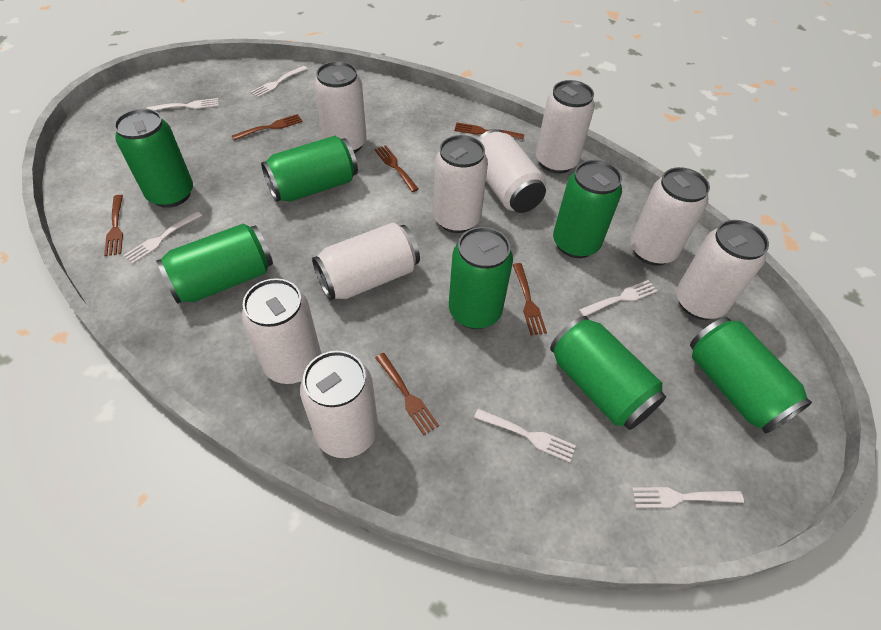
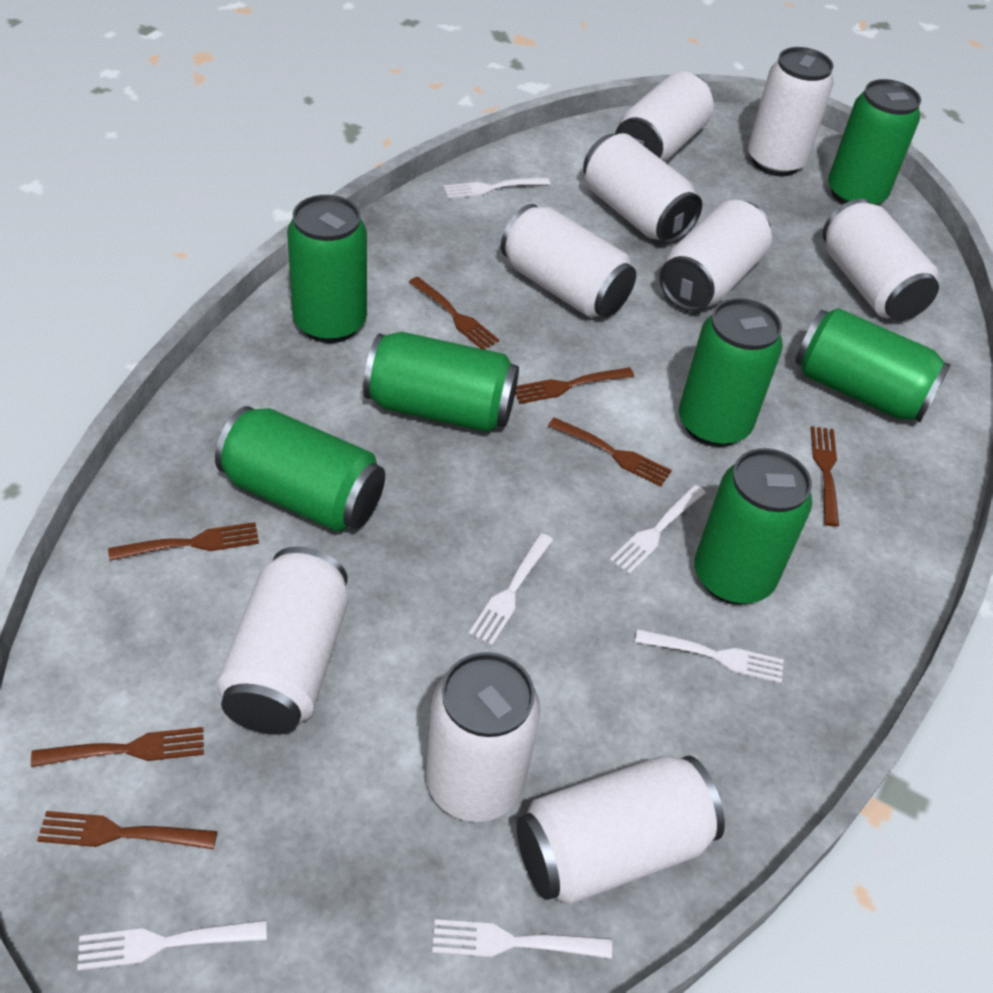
brown fork: 6 -> 7

